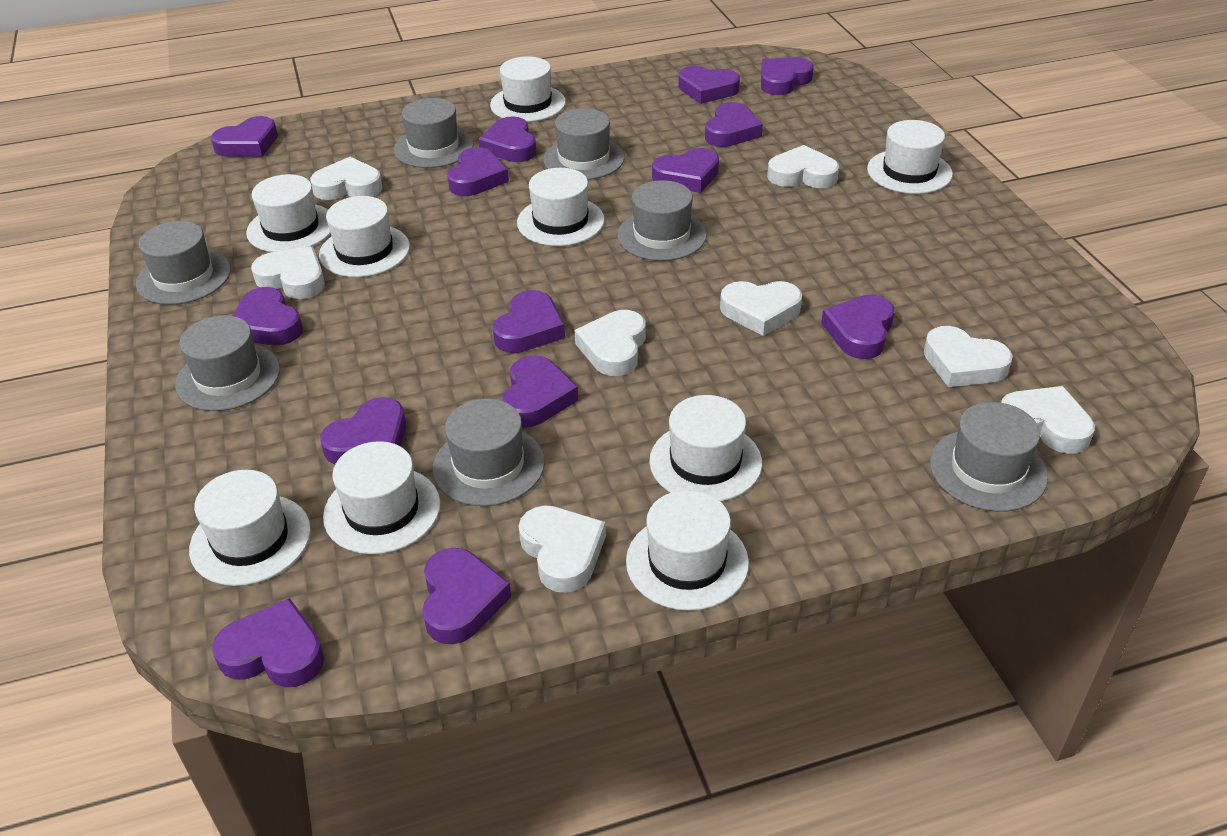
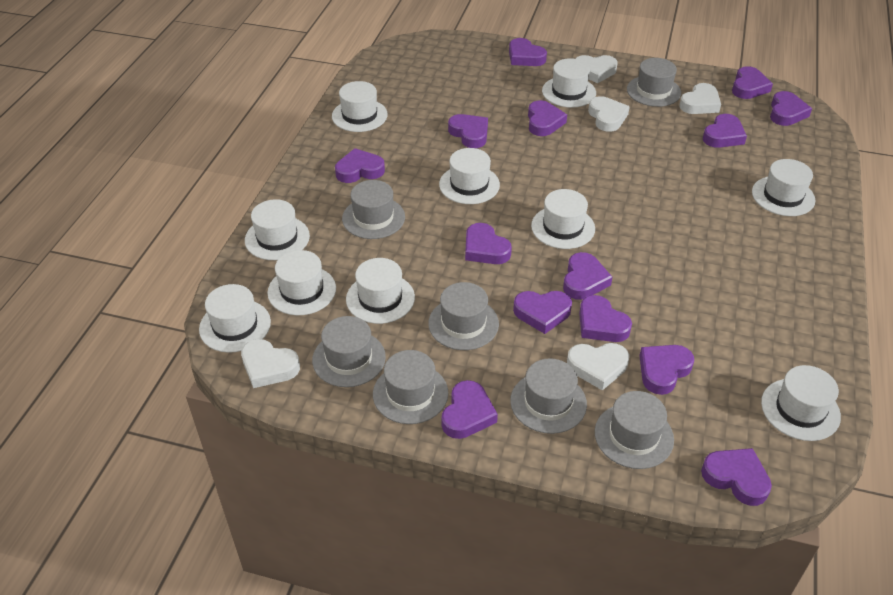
white hat: 9 -> 10
white heart: 8 -> 5

